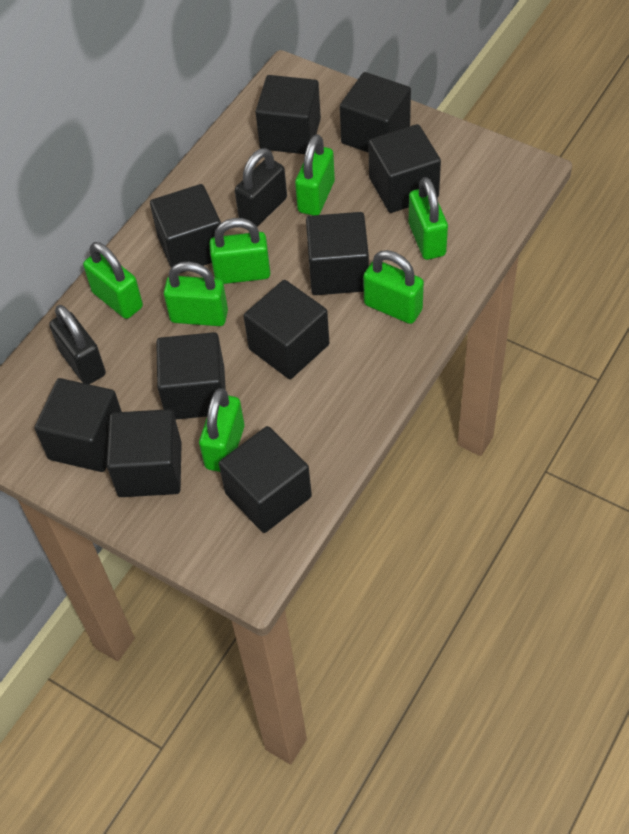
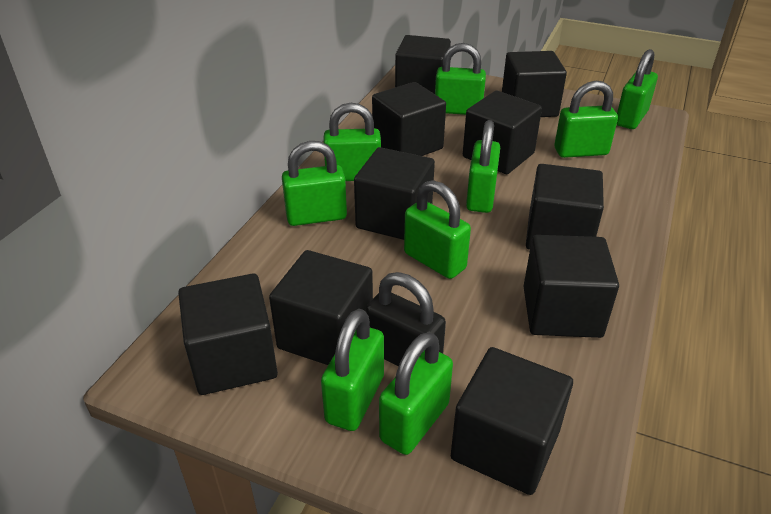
black padlock: 2 -> 1
green padlock: 7 -> 9

